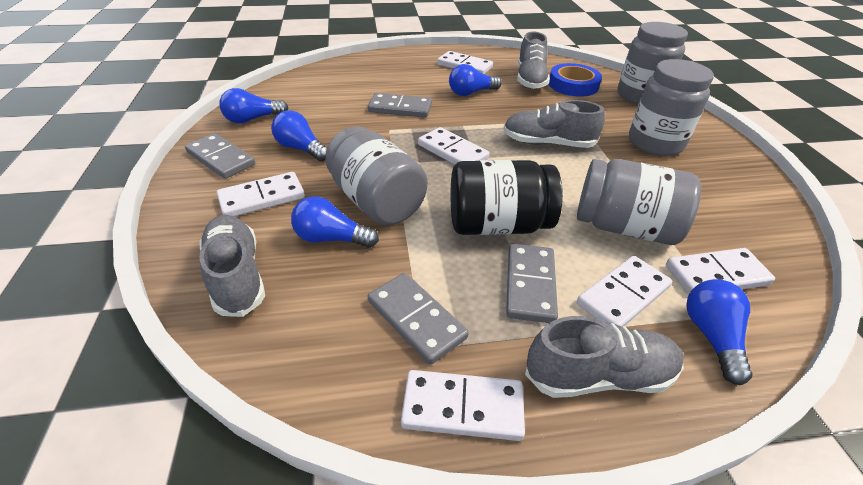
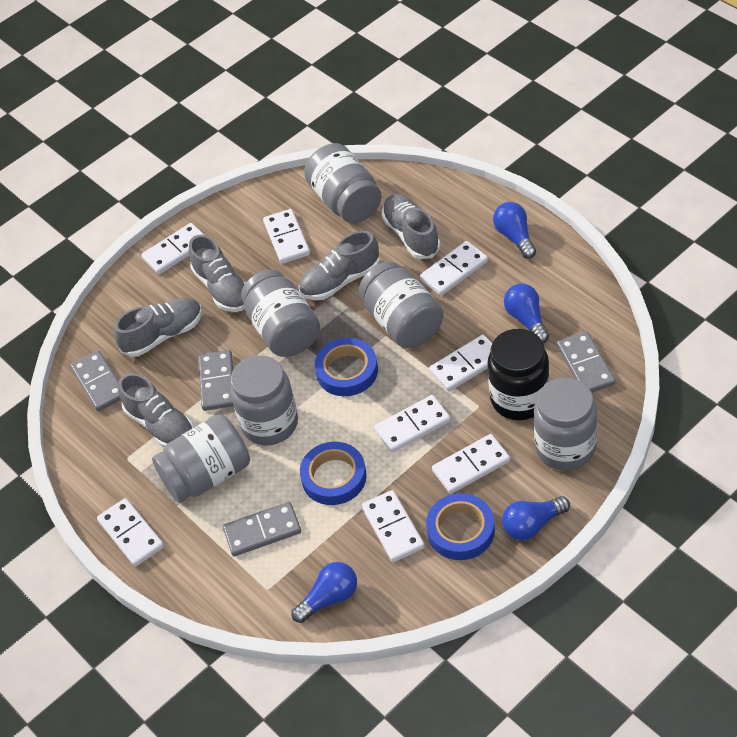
blue light bulb: 5 -> 4
blue tape: 1 -> 3
grey jar: 4 -> 6
grey shoe: 4 -> 5
white domino: 6 -> 8

